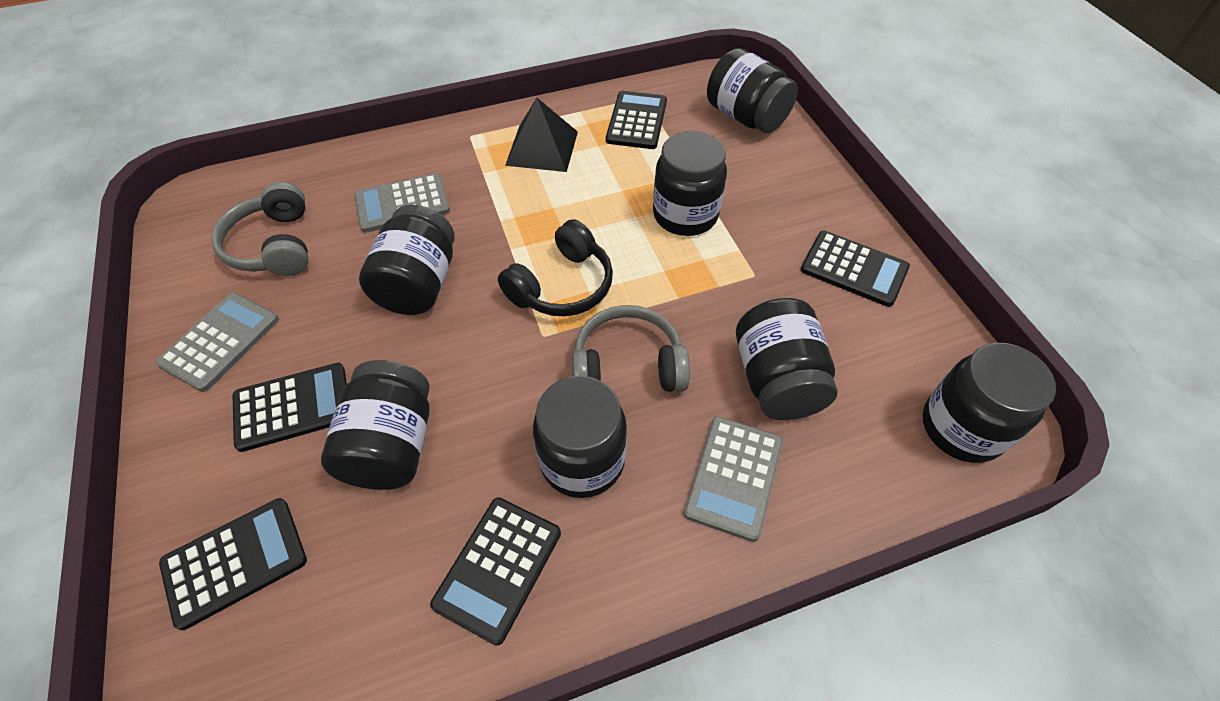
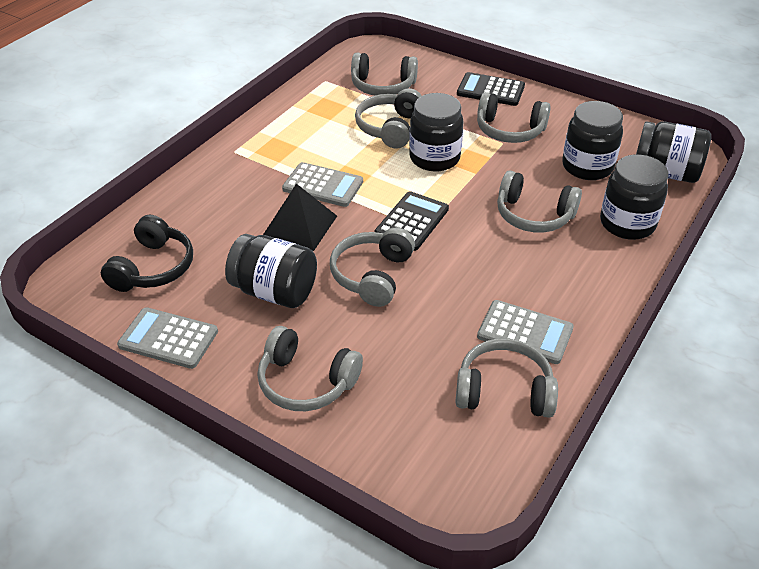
black calculator: 5 -> 2
black jar: 7 -> 5
grey headphones: 2 -> 7

